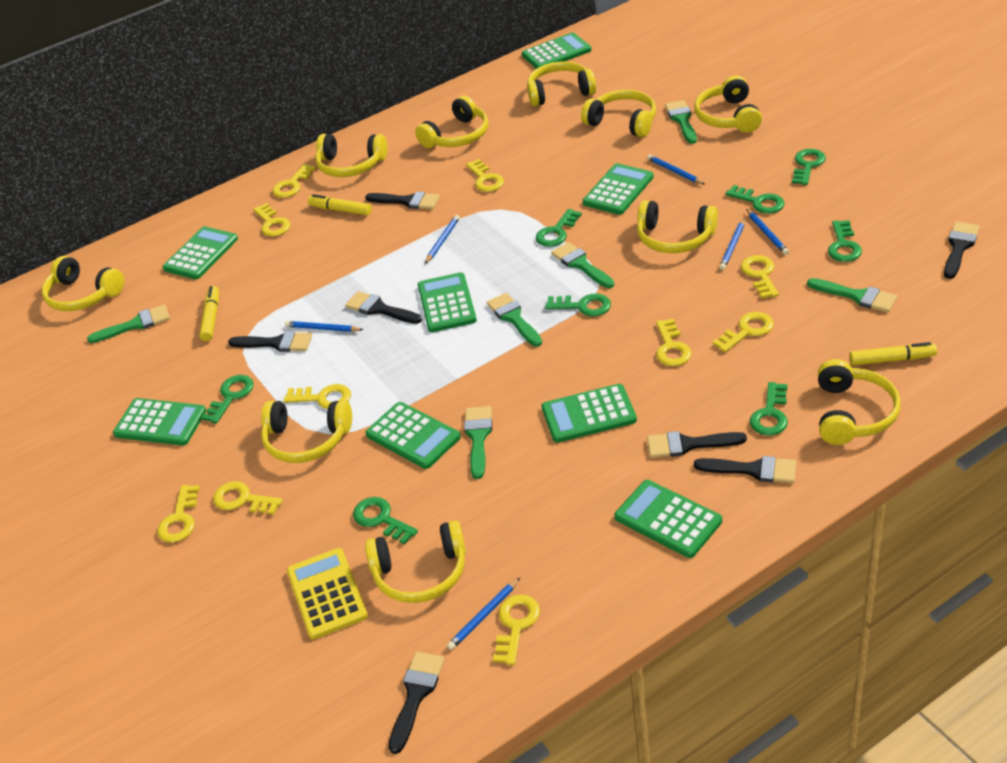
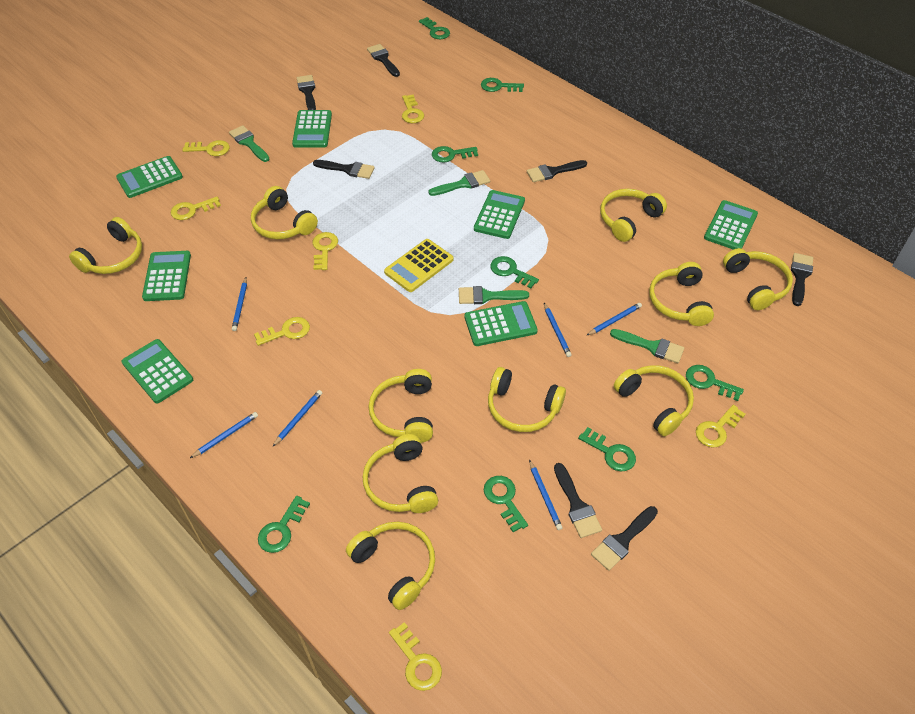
green brush: 6 -> 4
green calculator: 8 -> 7
yellow key: 10 -> 7
yellow marker: 3 -> 0

